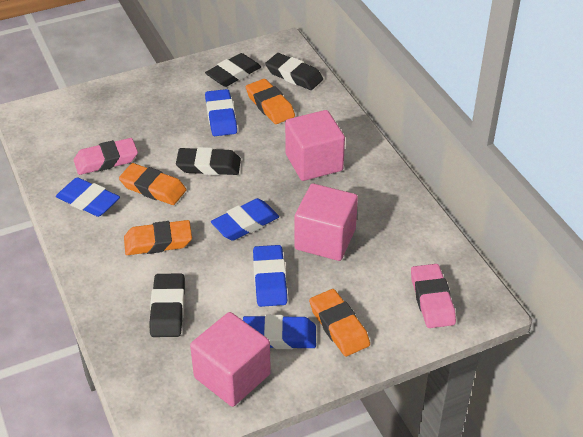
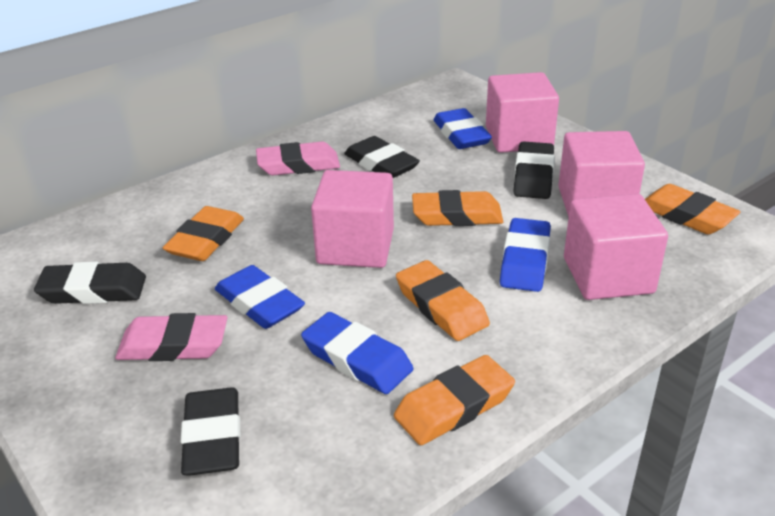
blue eraser: 5 -> 4
orange eraser: 4 -> 5
pink cube: 3 -> 4

